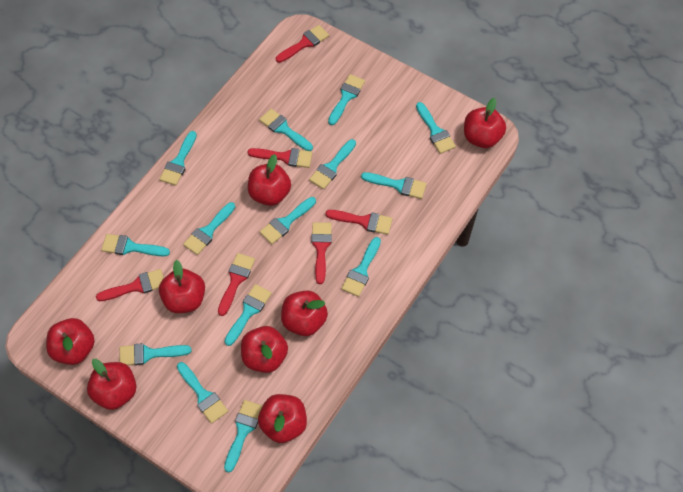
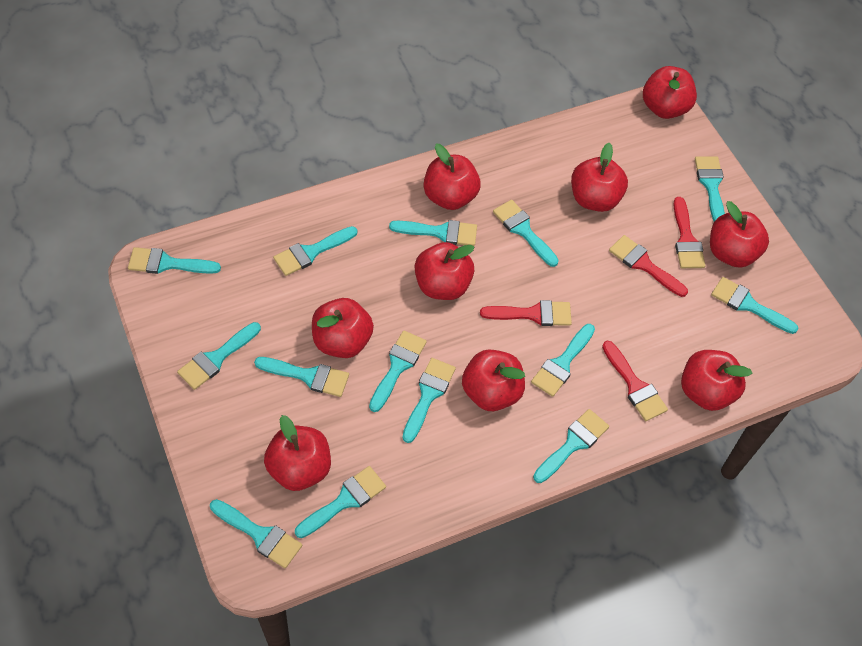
red apple: 8 -> 9
red brush: 6 -> 4

